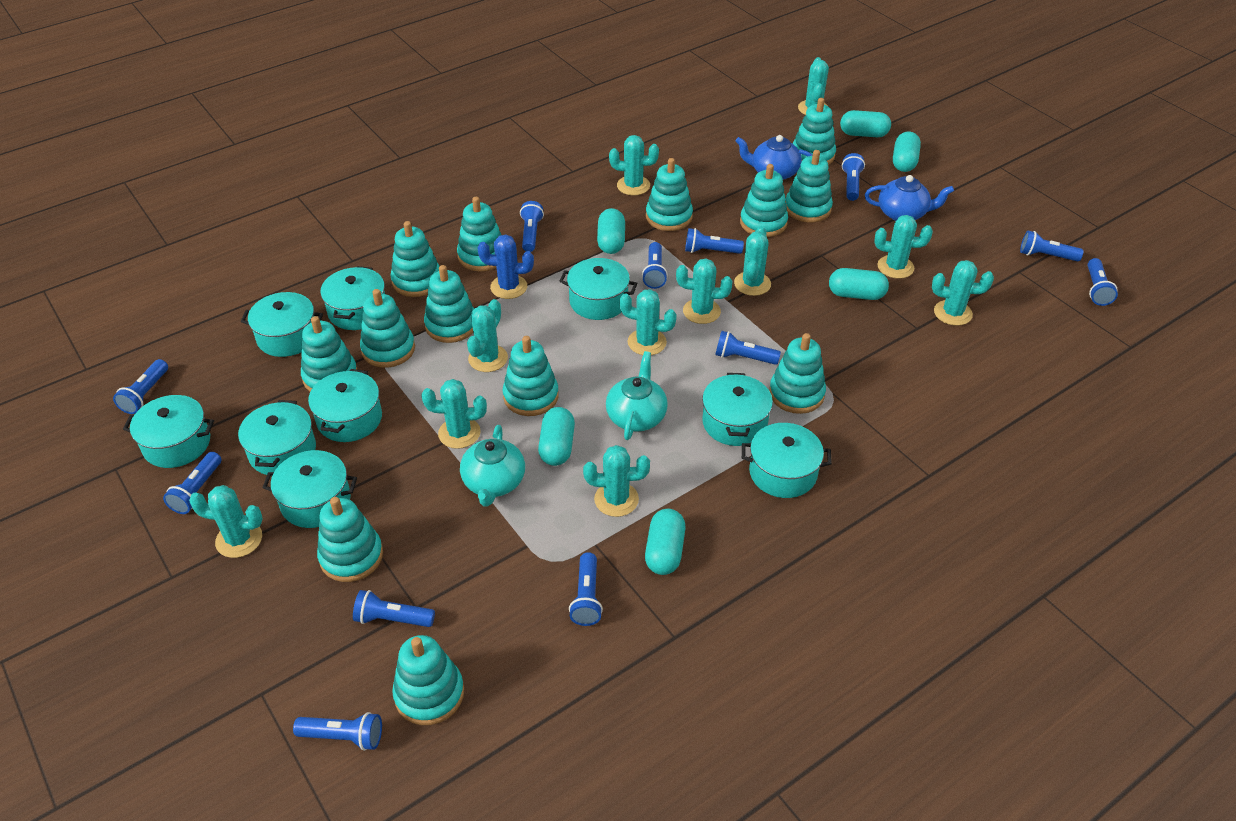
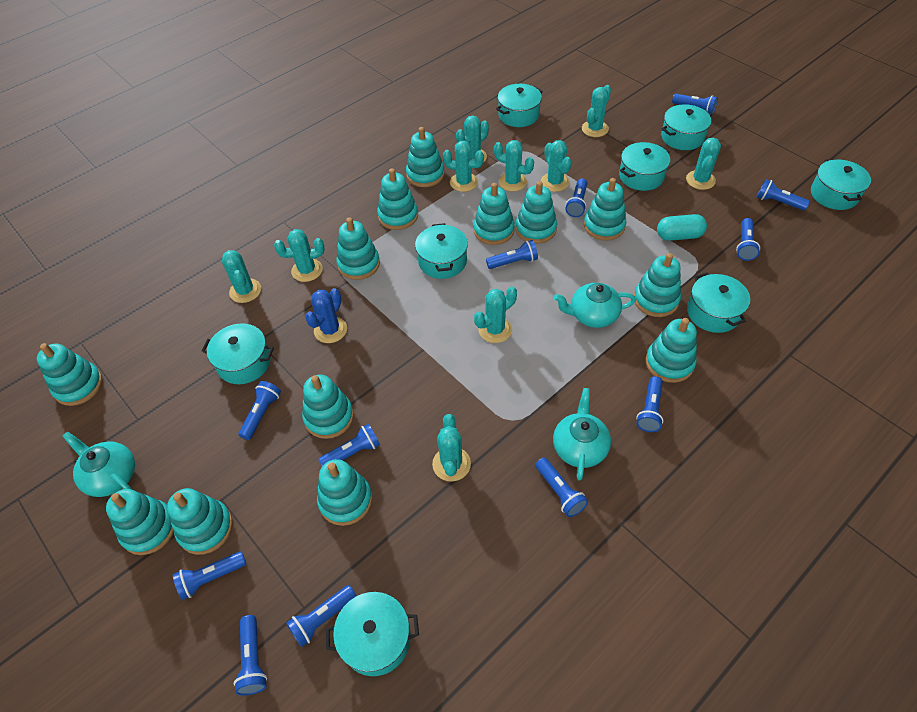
blue teapot: 2 -> 0
turquoise cactus: 11 -> 10
turquoise capsule: 6 -> 1
turquoise pot: 9 -> 8
turquoise teapot: 2 -> 3

